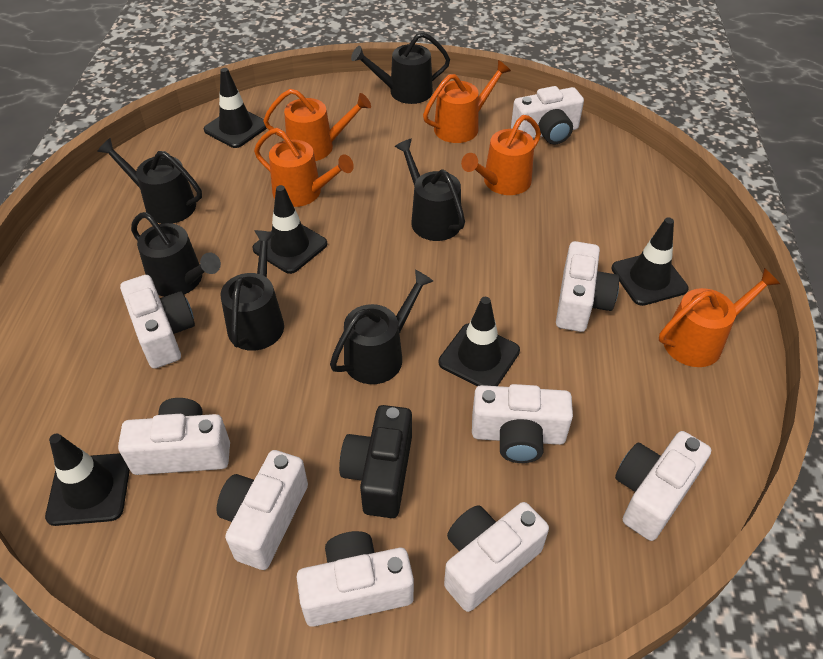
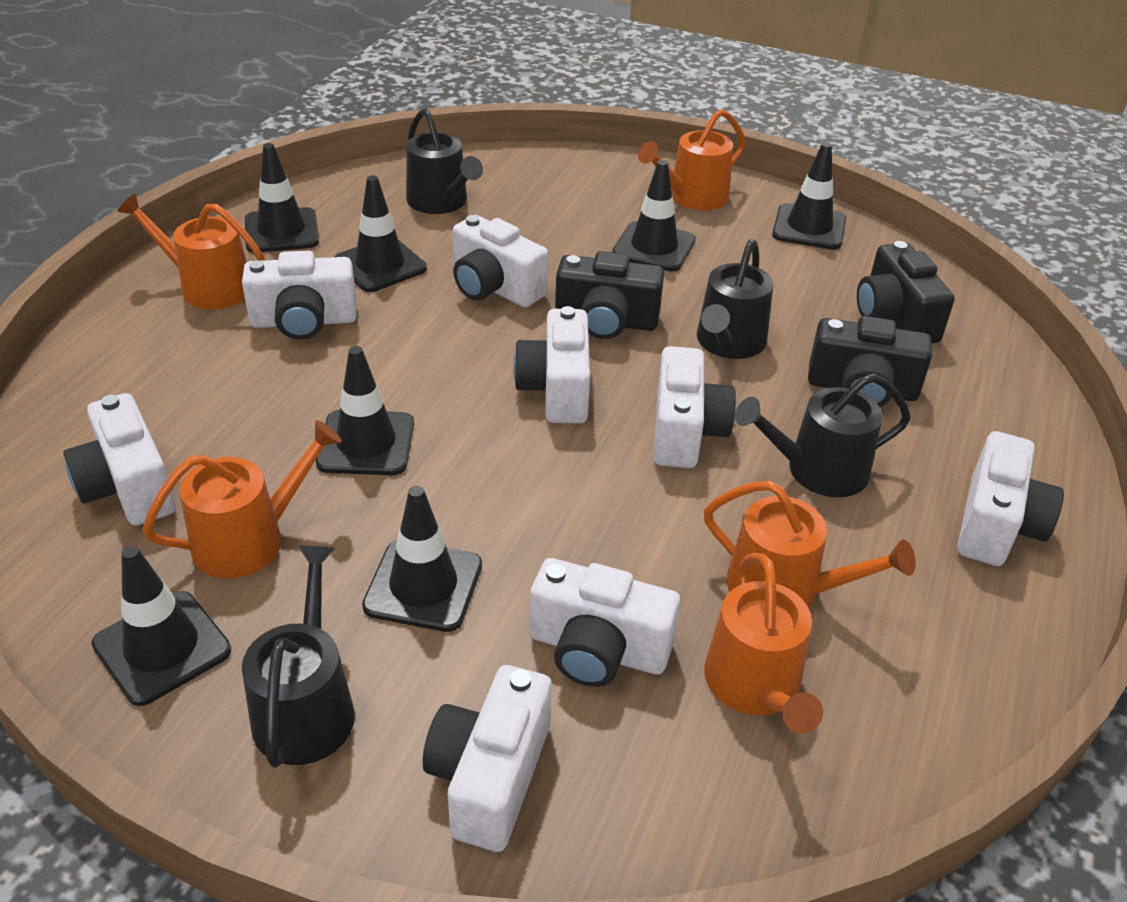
black camera: 1 -> 3
black traffic cone: 5 -> 7
black watering can: 6 -> 4
white camera: 9 -> 8

